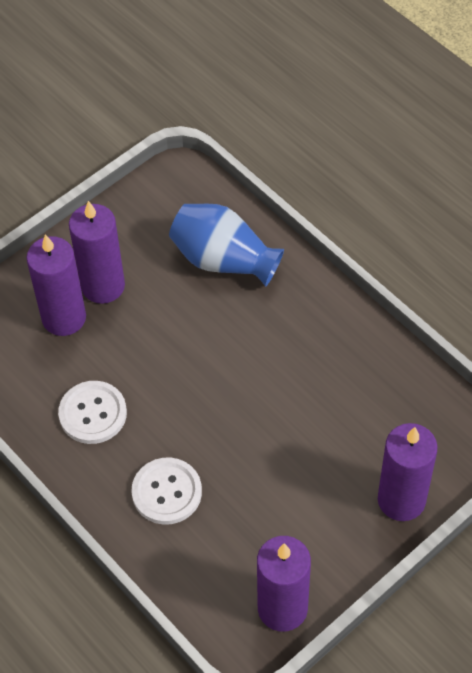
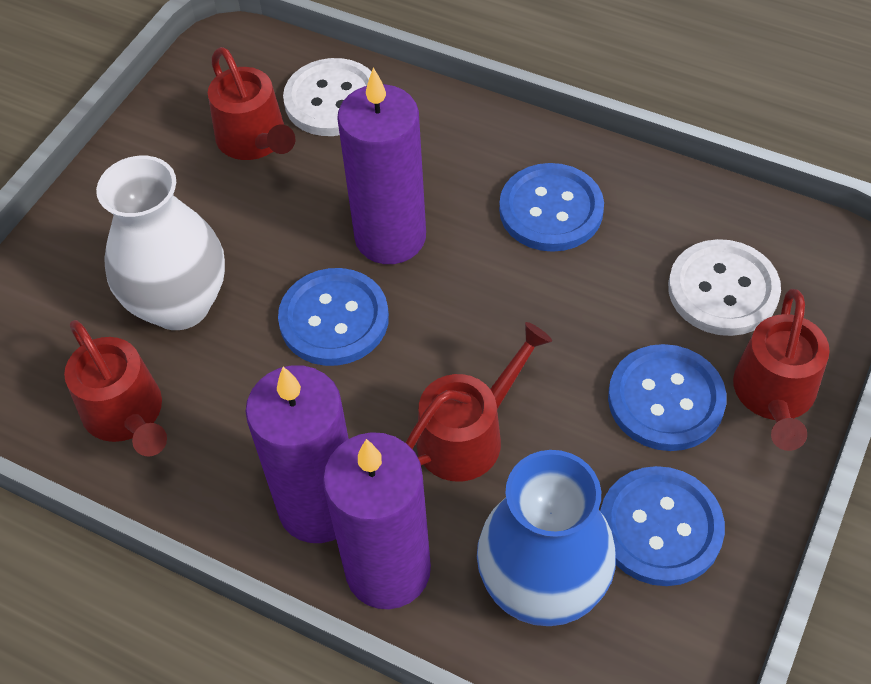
blue button: 0 -> 4
purple candle: 4 -> 3
red watering can: 0 -> 4
white vase: 0 -> 1

